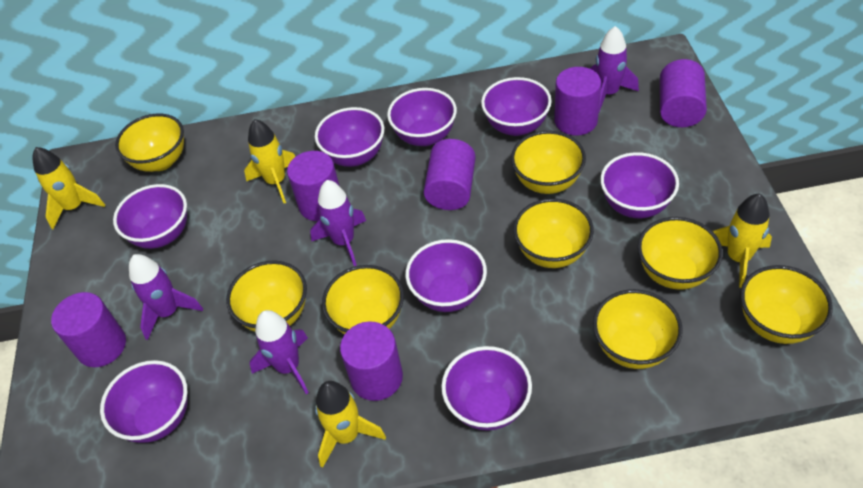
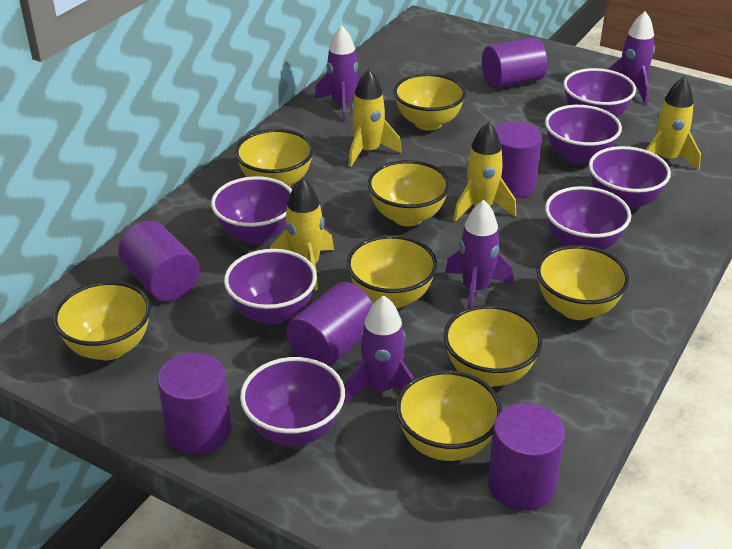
purple bowl: 8 -> 7

